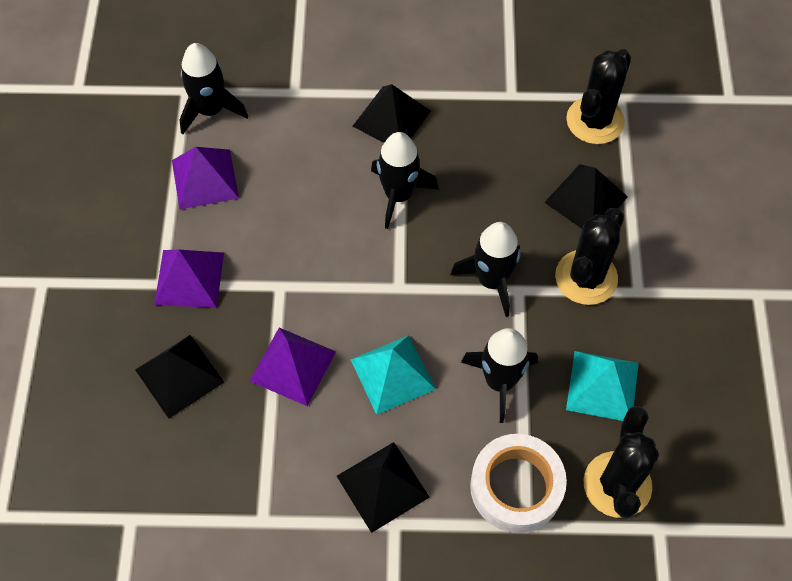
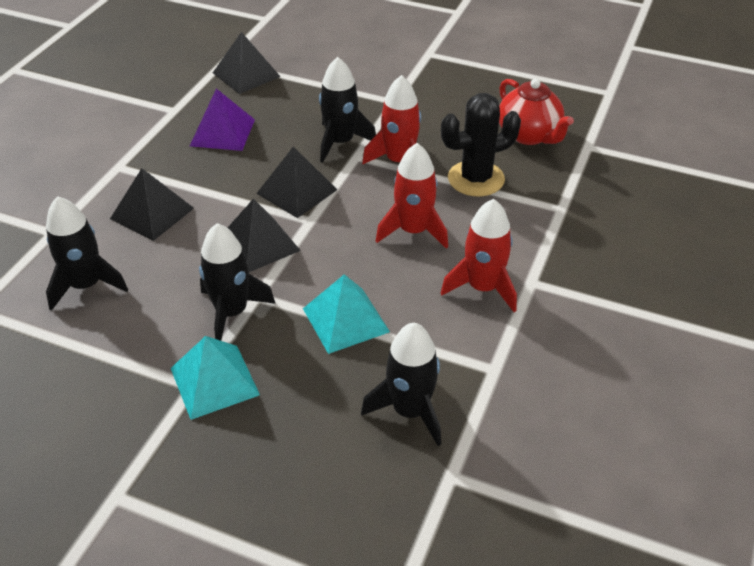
black cactus: 3 -> 1
purple pyramid: 3 -> 1
red rocket: 0 -> 3
red teapot: 0 -> 1
white tape: 1 -> 0

